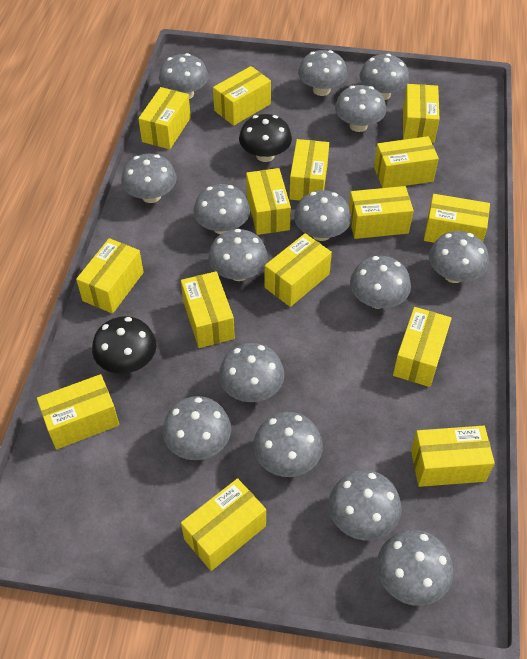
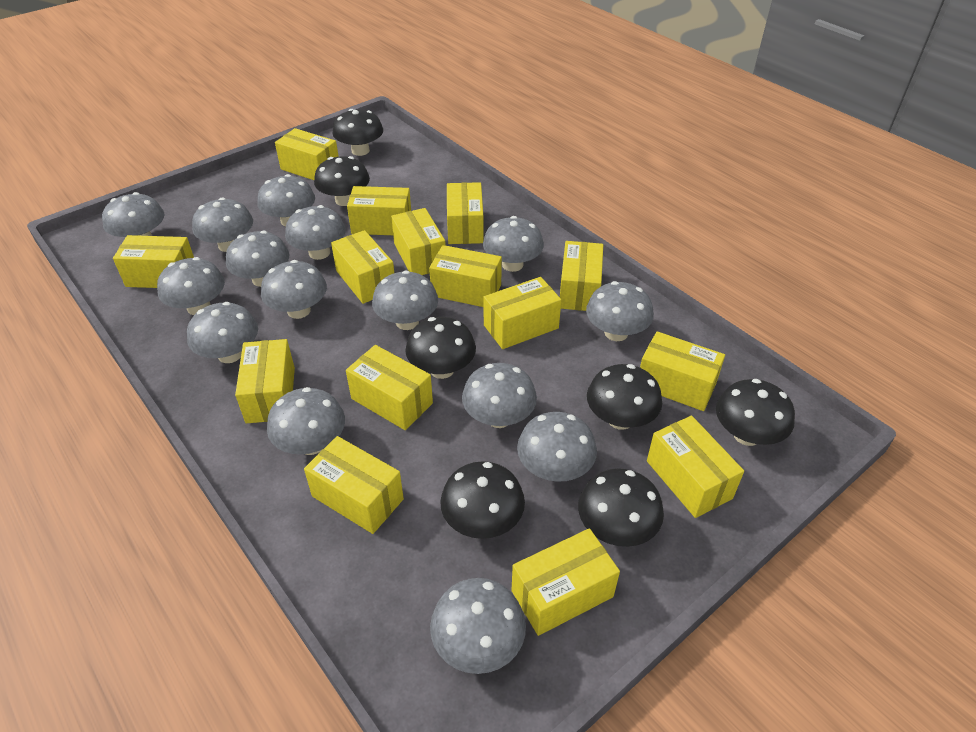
black mushroom: 2 -> 7

